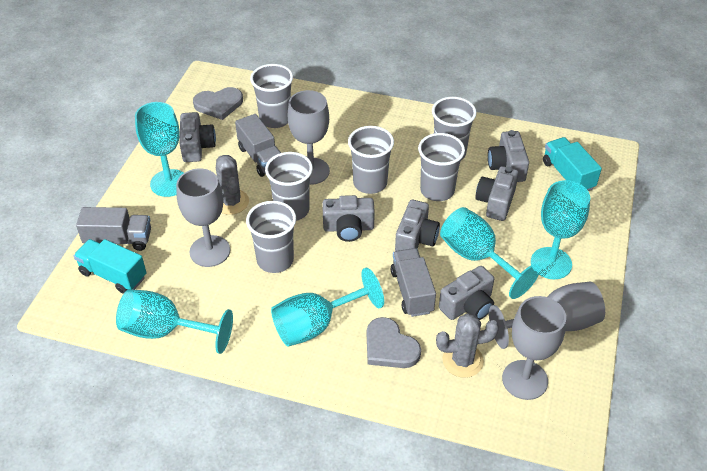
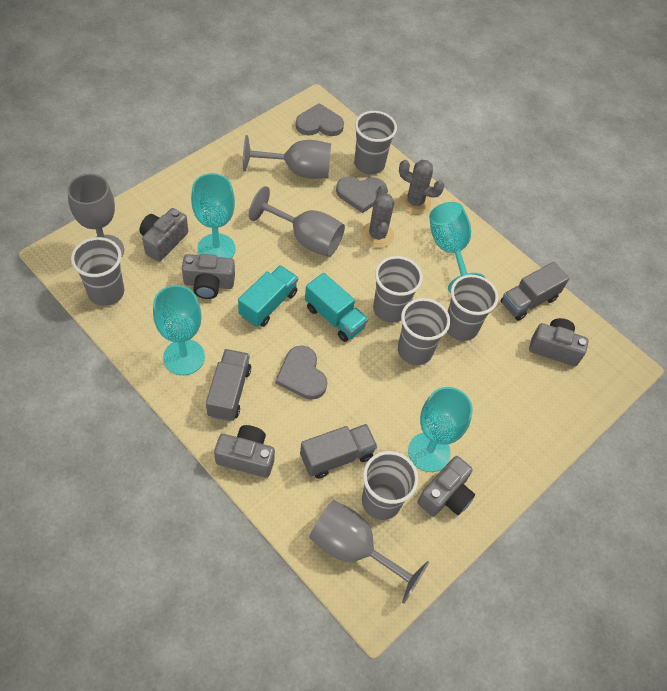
grey camera: 6 -> 5
grey heart: 2 -> 3
turquoise goblet: 5 -> 4

